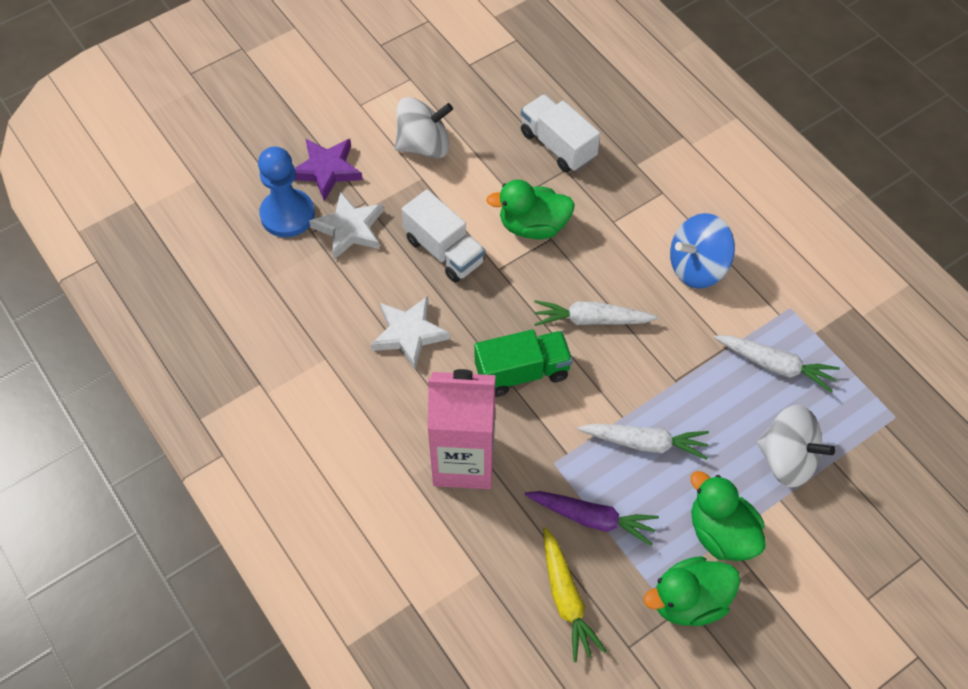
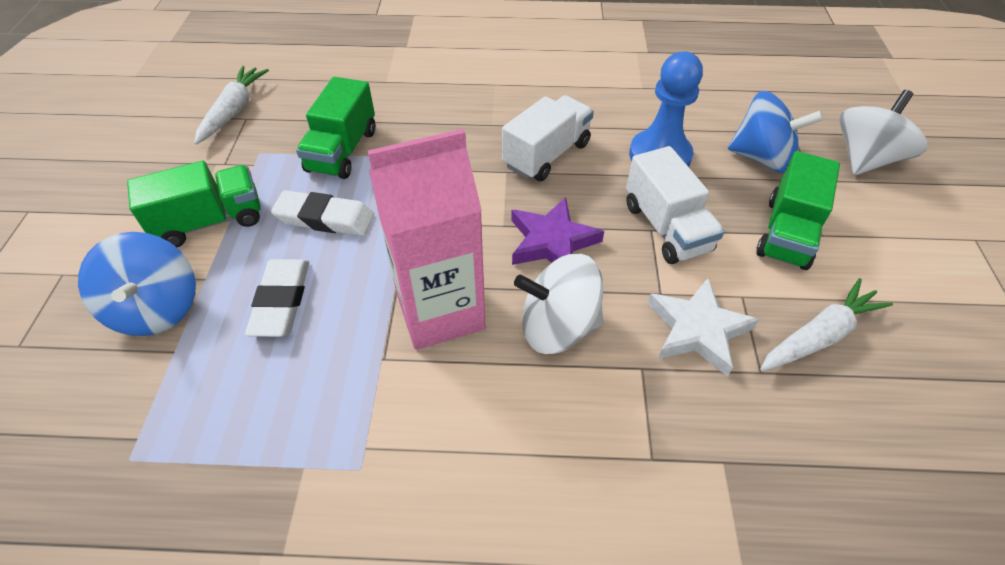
blue spinning top: 1 -> 2
green duck: 3 -> 0
green truck: 1 -> 3
purple carrot: 1 -> 0
white carrot: 3 -> 2
white eraser: 0 -> 2
white star: 2 -> 1
yellow carrot: 1 -> 0

